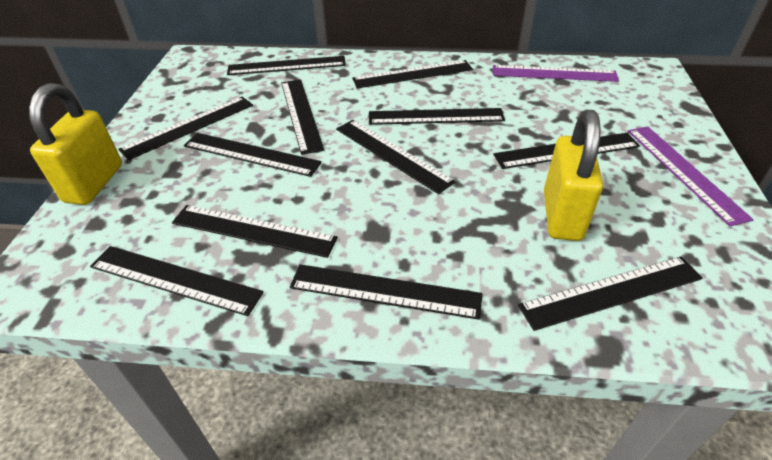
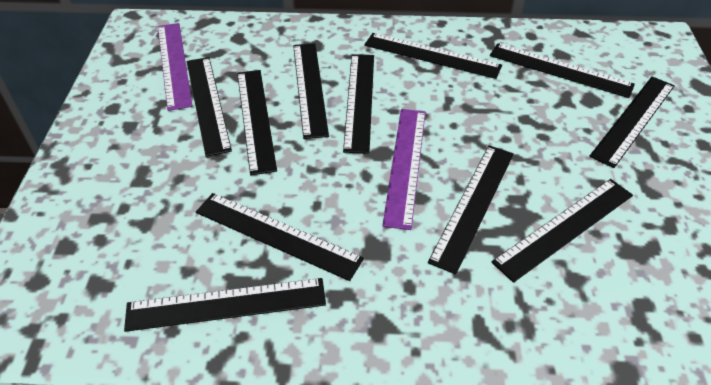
black ruler: 12 -> 11
yellow padlock: 2 -> 0

